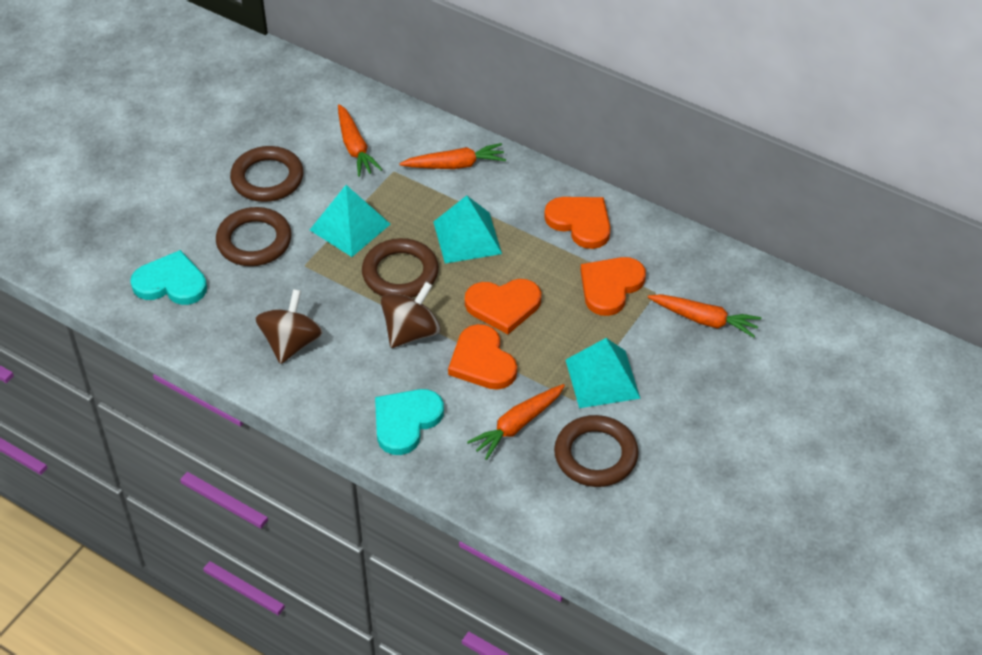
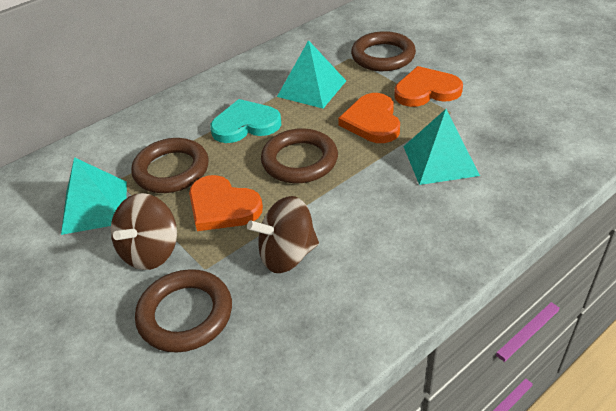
orange carrot: 4 -> 0
orange heart: 4 -> 3
turquoise heart: 2 -> 1

